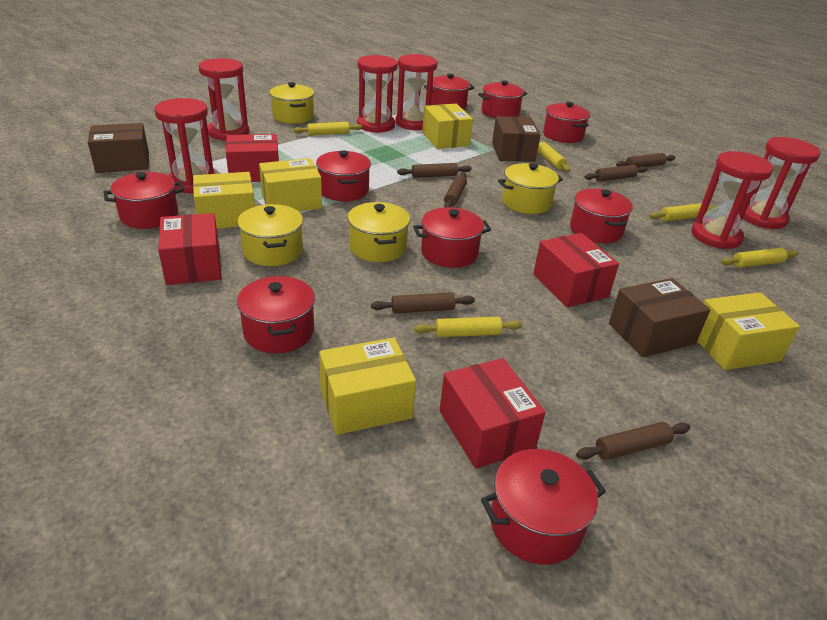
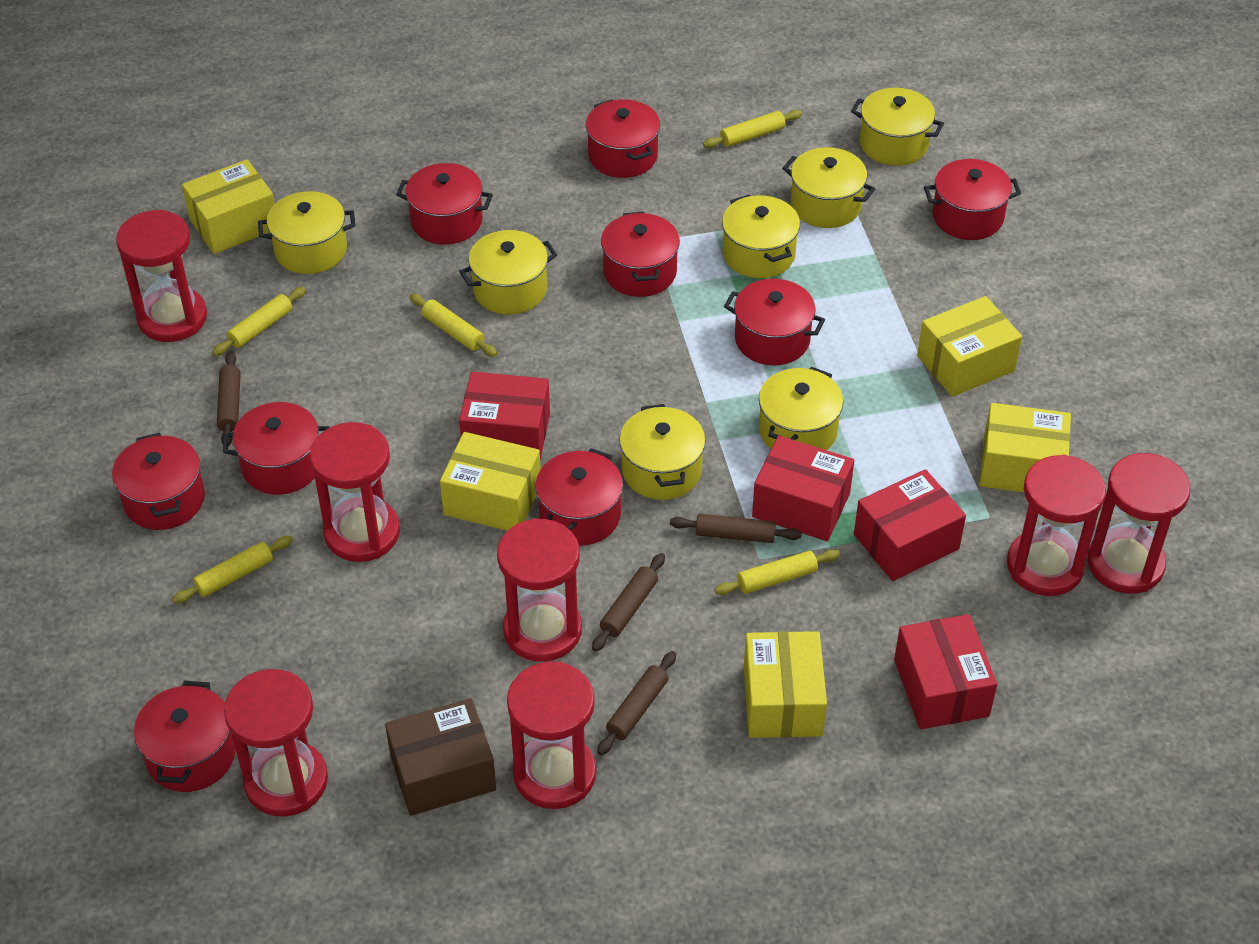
brown box: 3 -> 1
brown rolling pin: 6 -> 4
red hourglass: 6 -> 7
yellow pot: 4 -> 7

